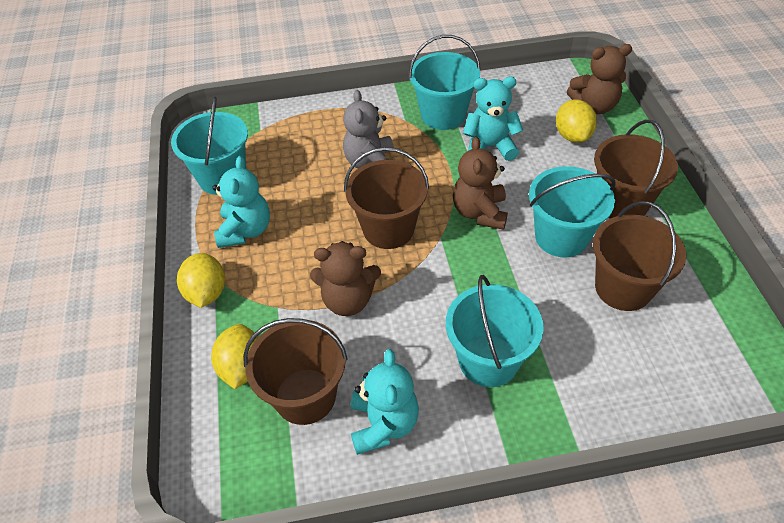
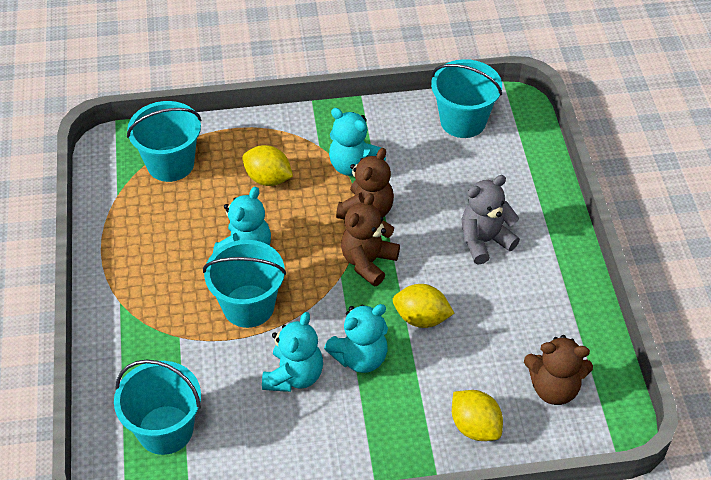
brown bucket: 4 -> 0
turquoise teddy bear: 3 -> 4

